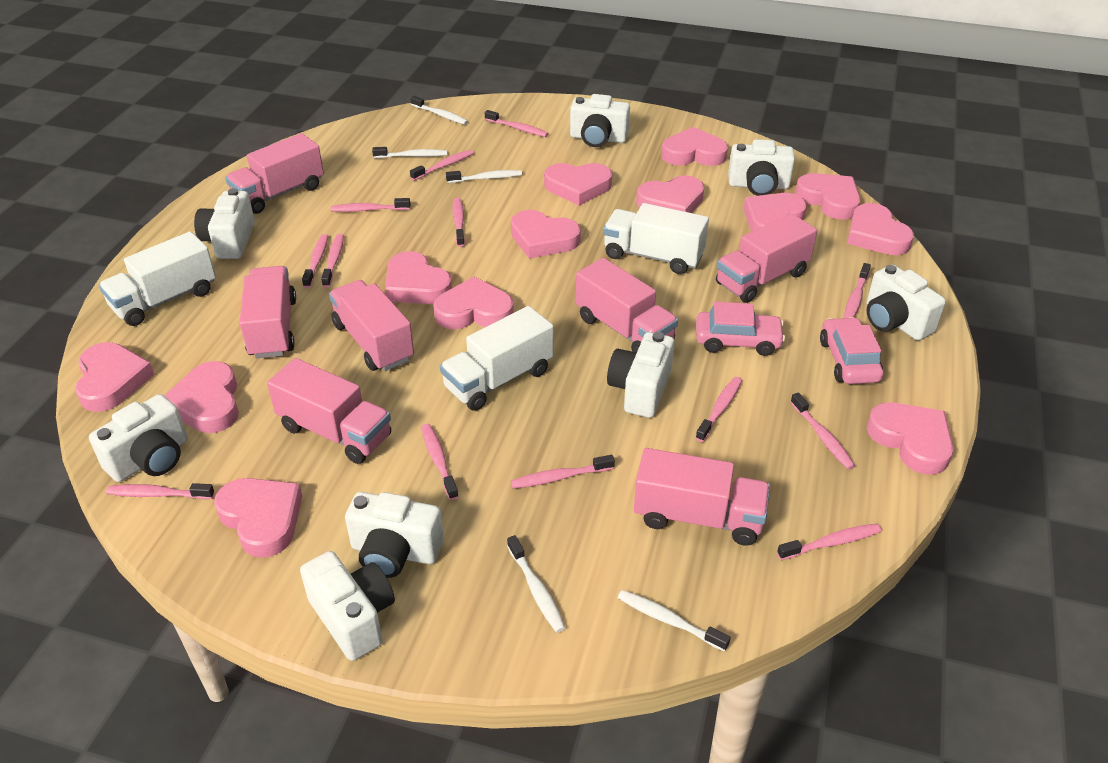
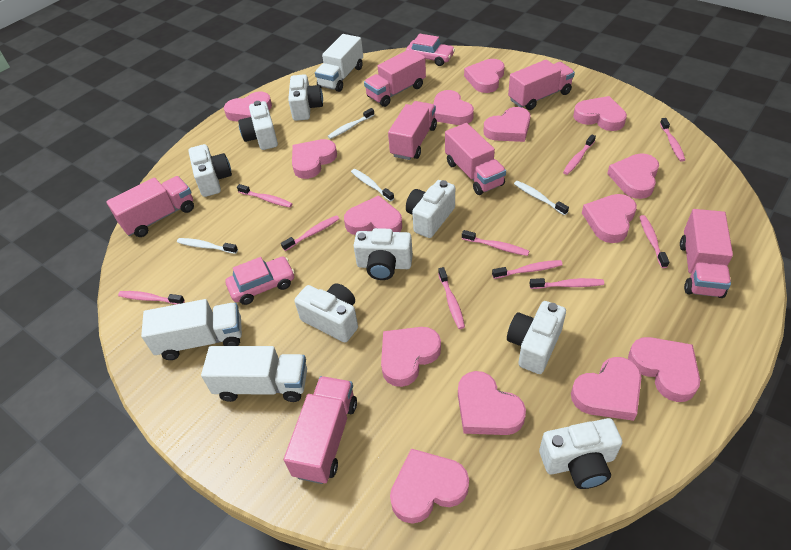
pink heart: 13 -> 14
pink toothbrush: 13 -> 10
white toothbrush: 5 -> 4

